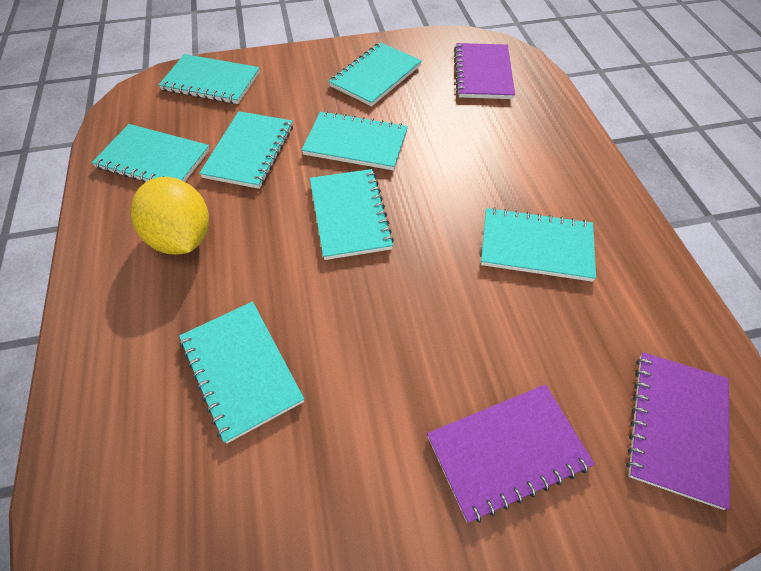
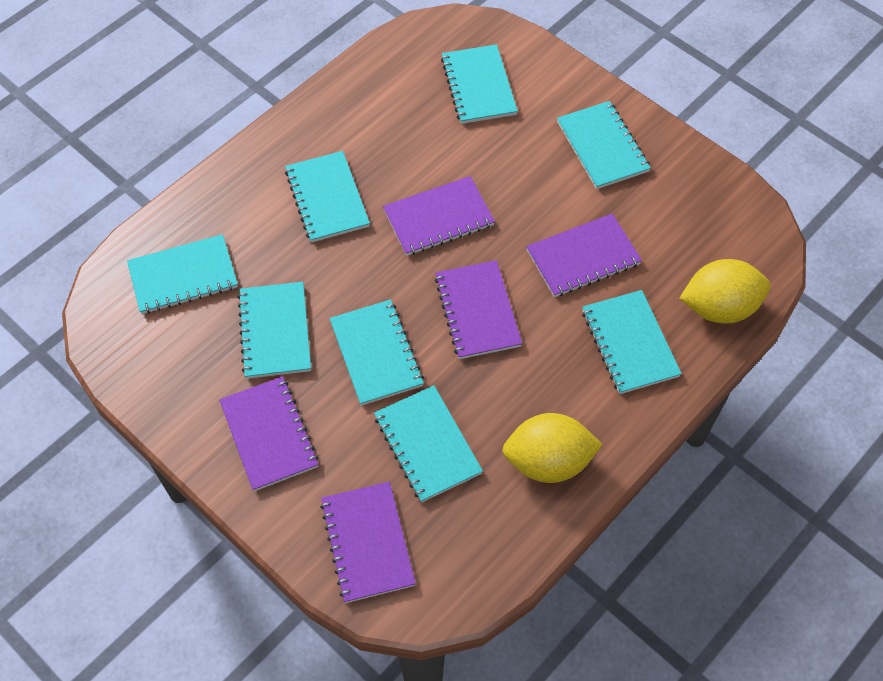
purple notebook: 3 -> 5
yellow lemon: 1 -> 2

